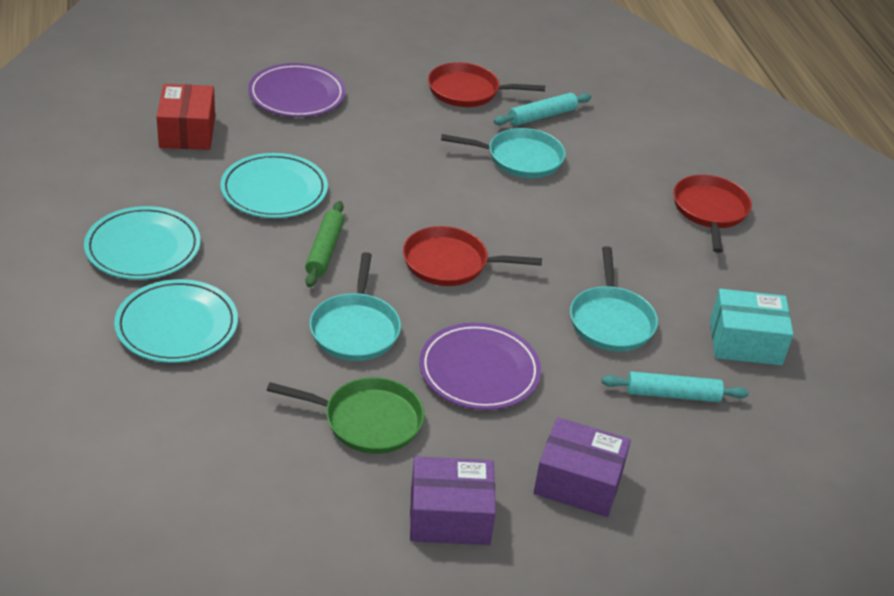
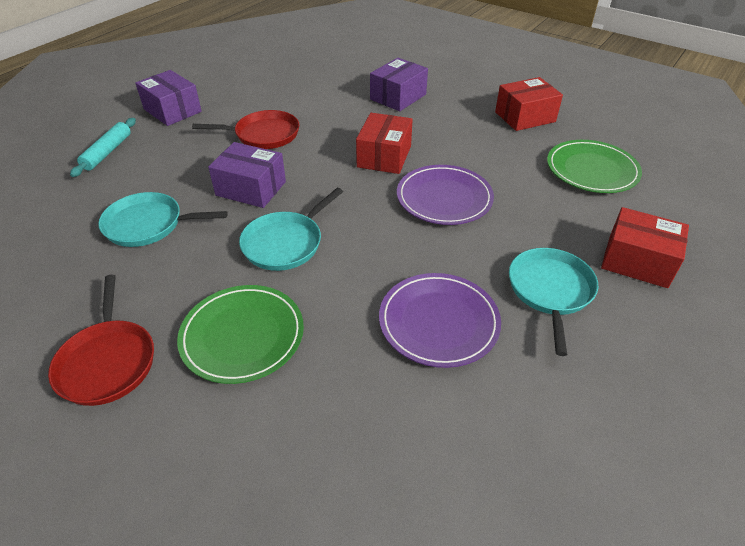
green pan: 1 -> 0
green plate: 0 -> 2
green rolling pin: 1 -> 0
purple box: 2 -> 3
red box: 1 -> 3
red pan: 3 -> 2
turquoise box: 1 -> 0
turquoise plate: 3 -> 0
turquoise rolling pin: 2 -> 1

